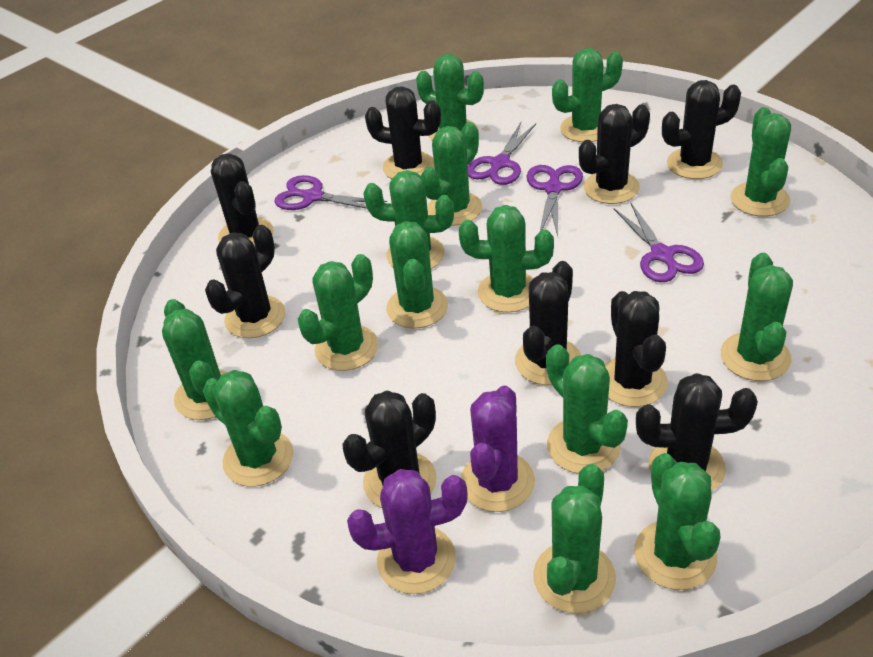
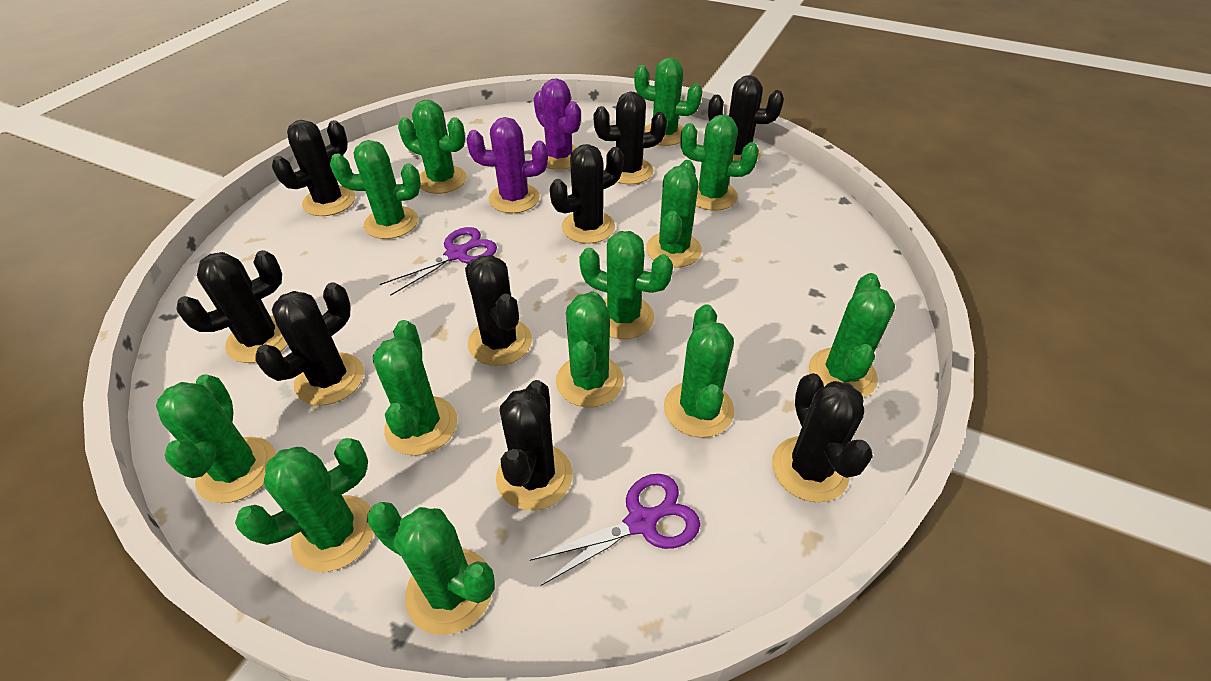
green cactus: 14 -> 13
purple scissors: 4 -> 2

